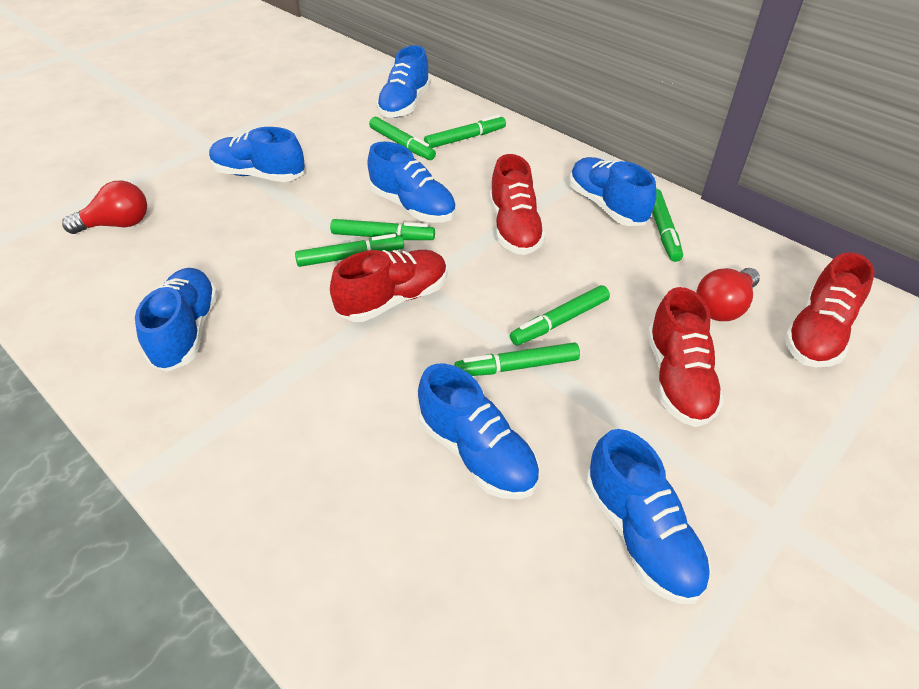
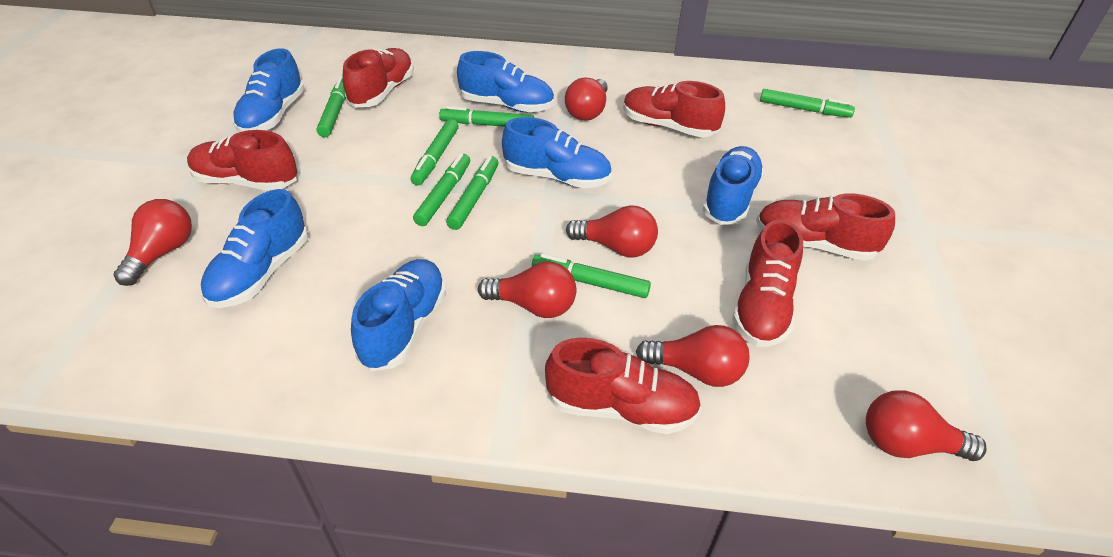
blue shoe: 7 -> 6
red light bulb: 2 -> 6
red shoe: 4 -> 6

